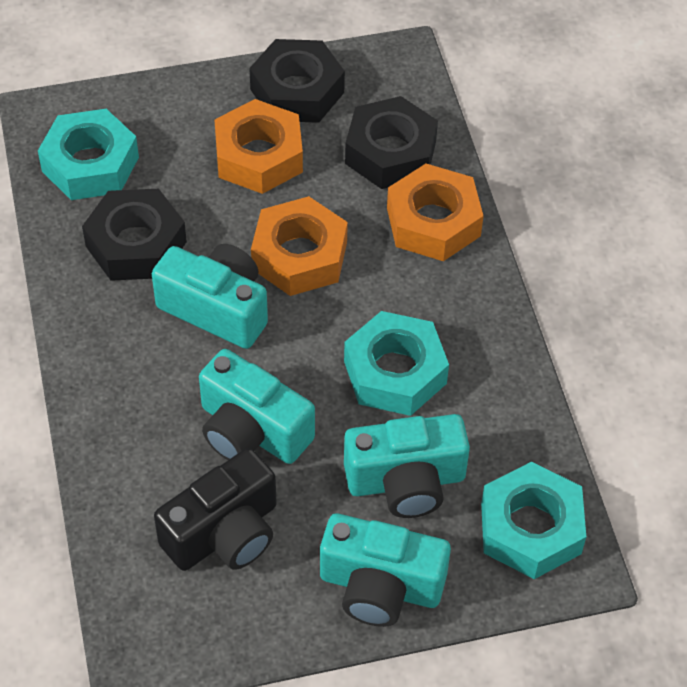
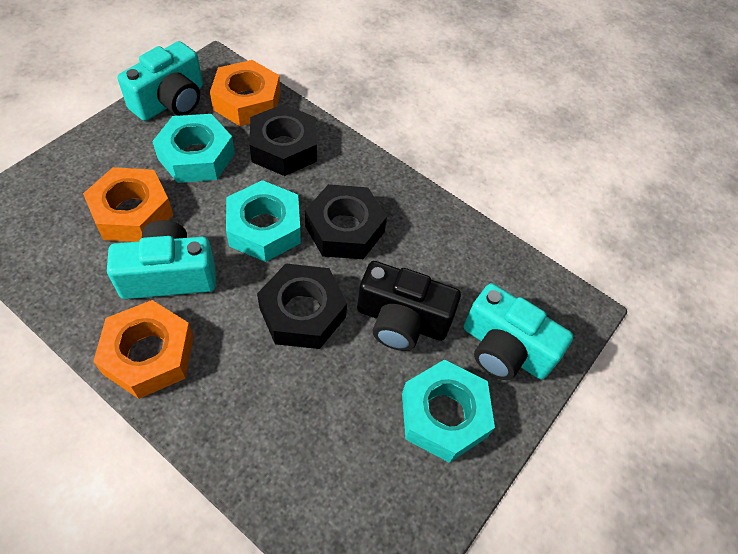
turquoise camera: 4 -> 3

